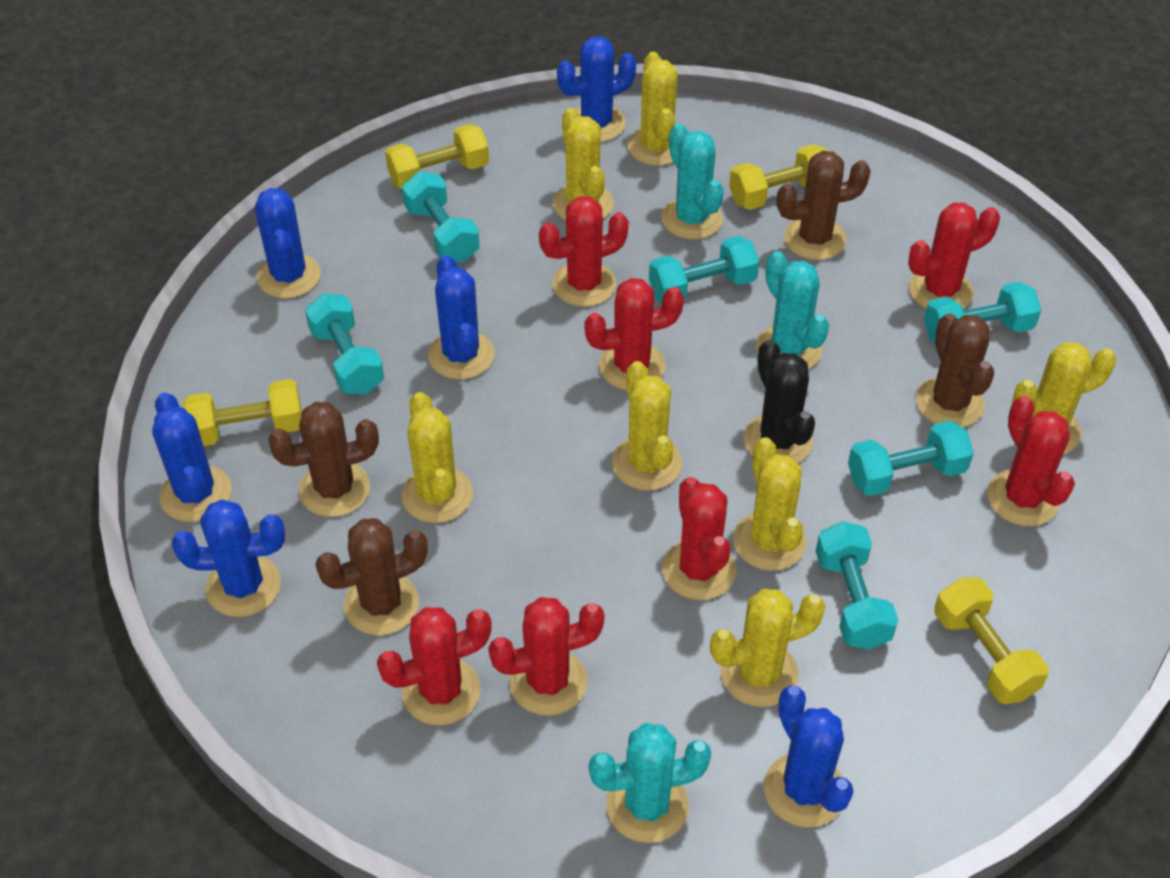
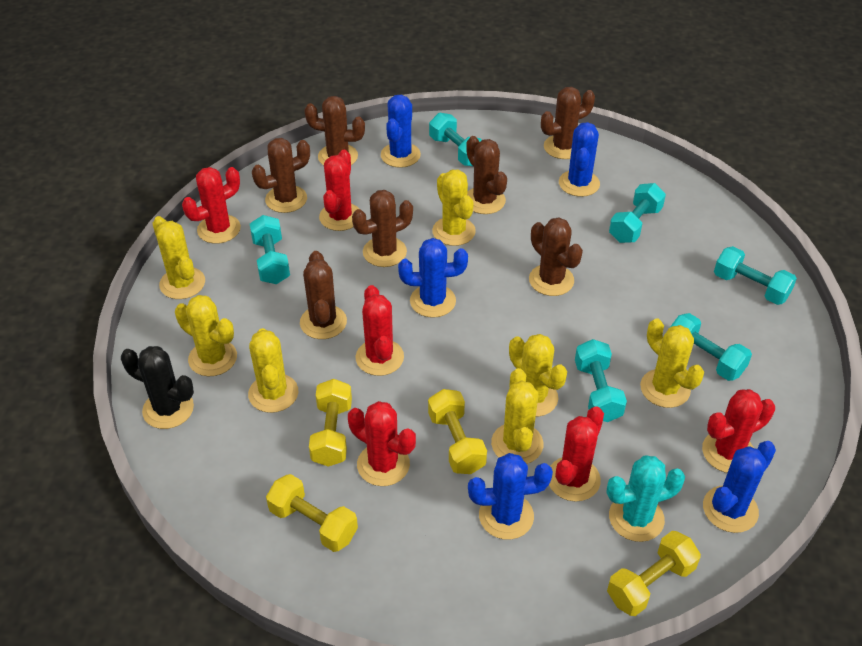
blue cactus: 6 -> 5
brown cactus: 4 -> 7
red cactus: 7 -> 6
turquoise cactus: 3 -> 1

